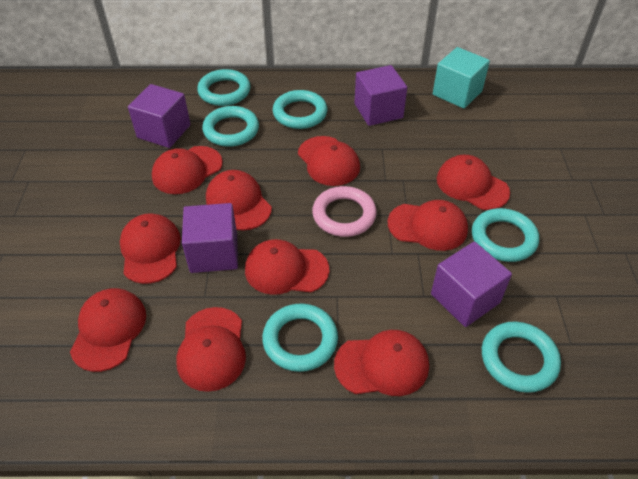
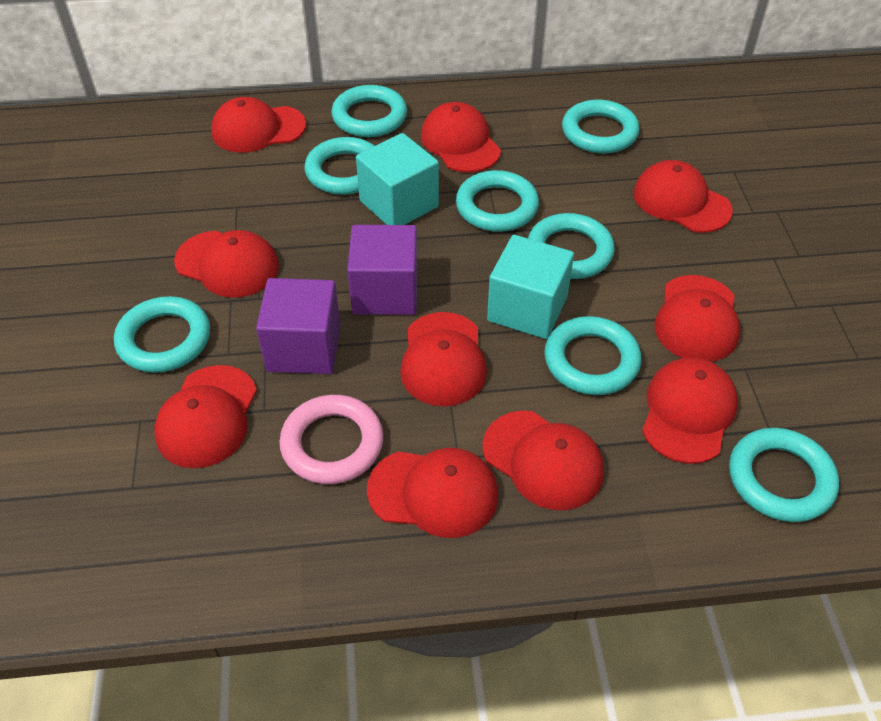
purple cube: 4 -> 2
turquoise cube: 1 -> 2
turquoise ring: 6 -> 8

